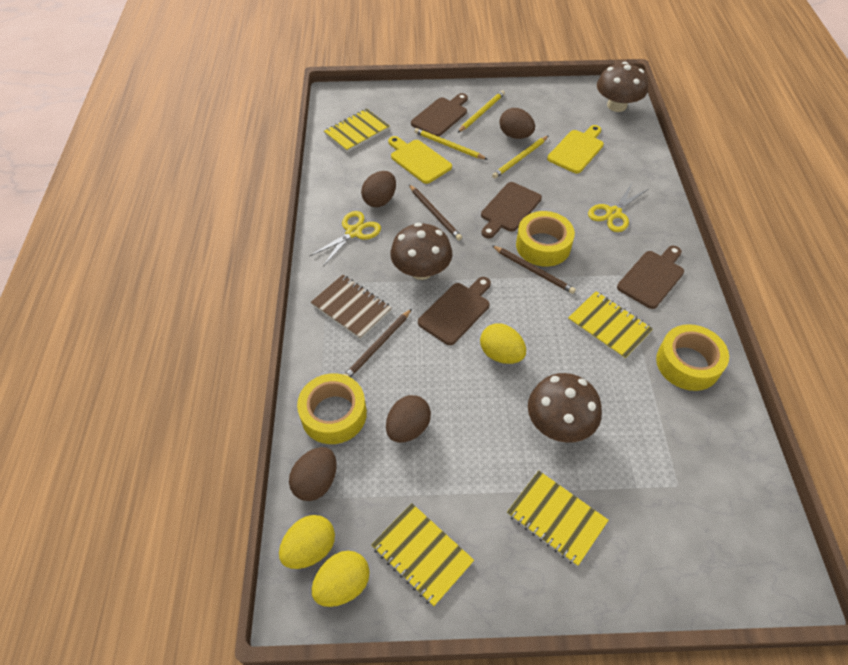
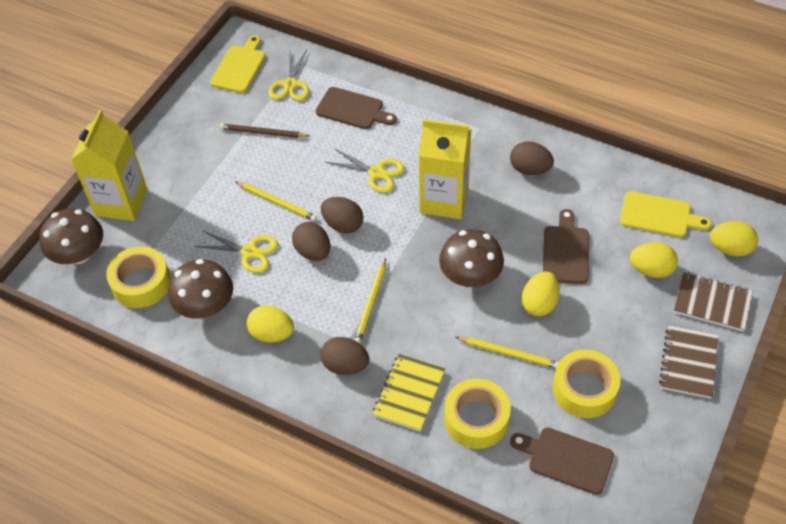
brown cutting board: 4 -> 3
brown notebook: 1 -> 2
brown pencil: 3 -> 1
yellow carton: 0 -> 2
yellow egg: 3 -> 4
yellow notebook: 4 -> 1
yellow scissors: 2 -> 3

